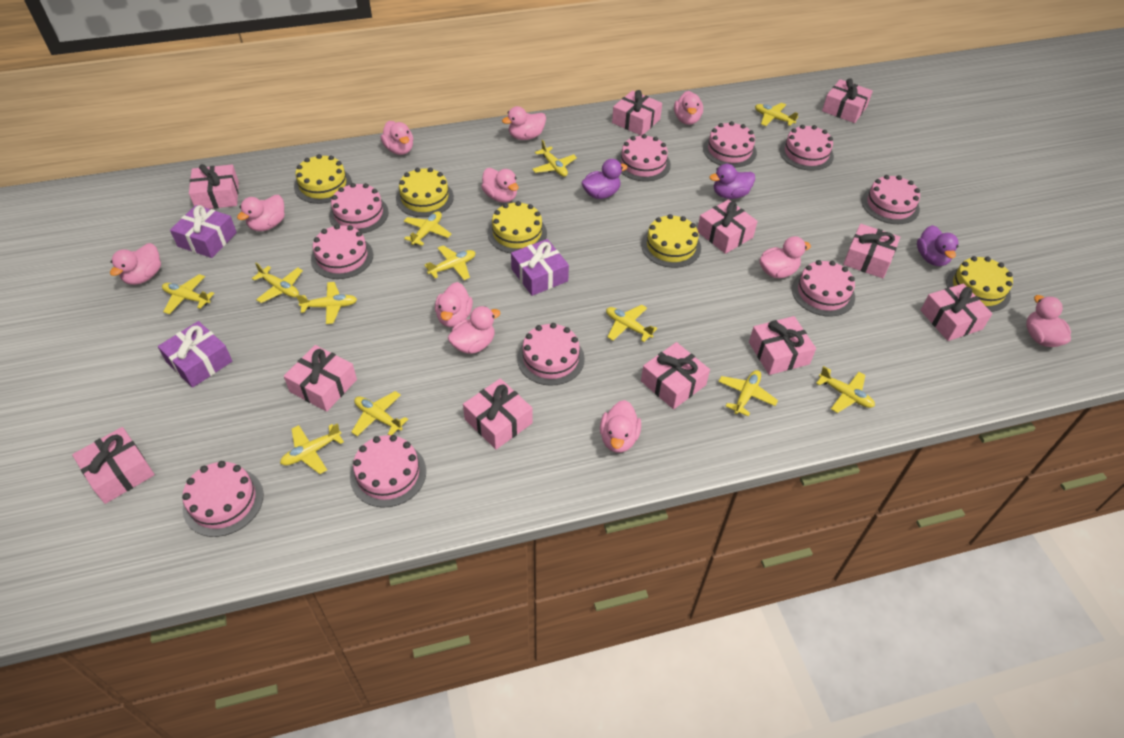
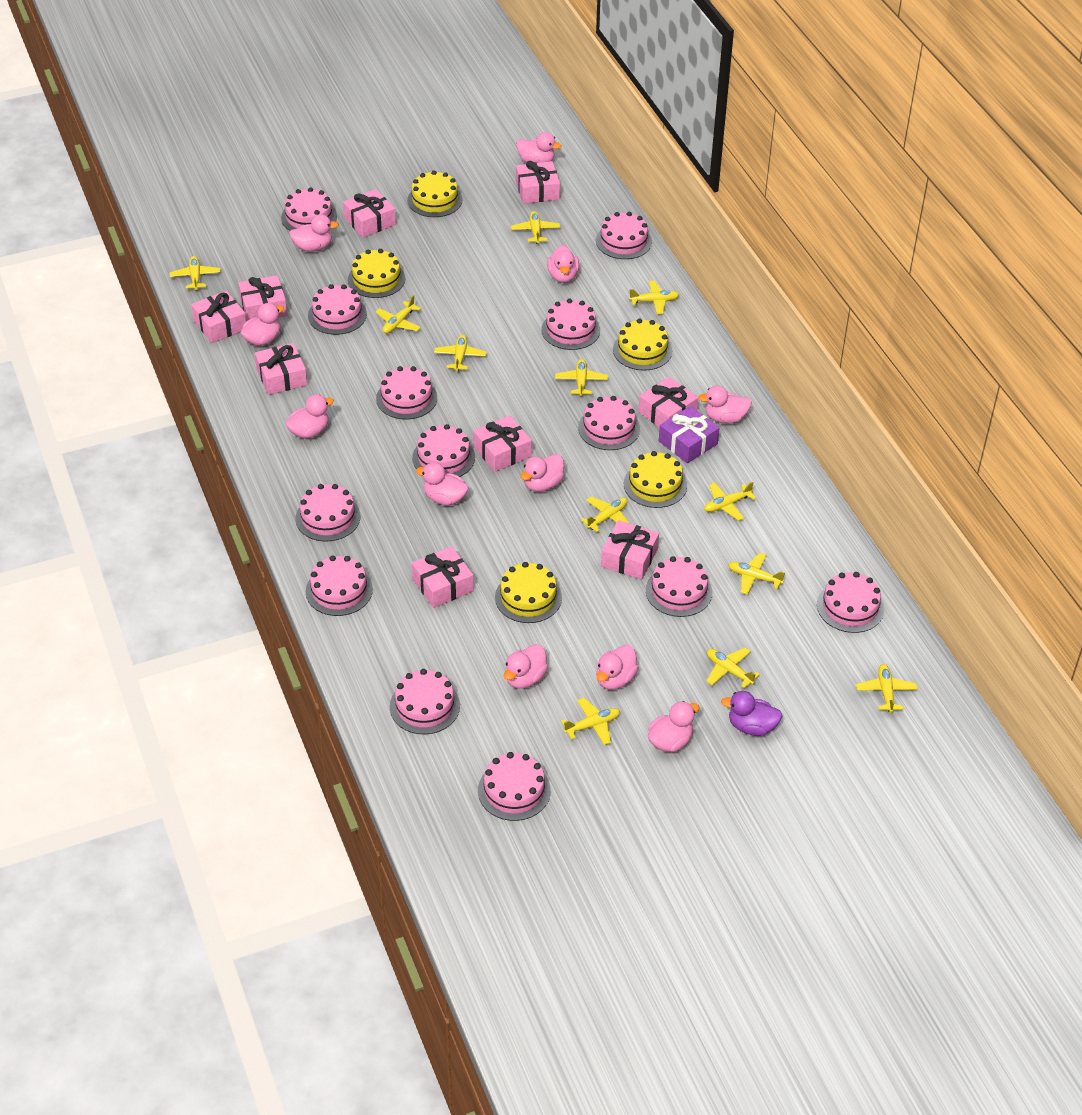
pink cake: 10 -> 13
pink gift: 11 -> 9
purple duck: 3 -> 1
purple gift: 3 -> 1

